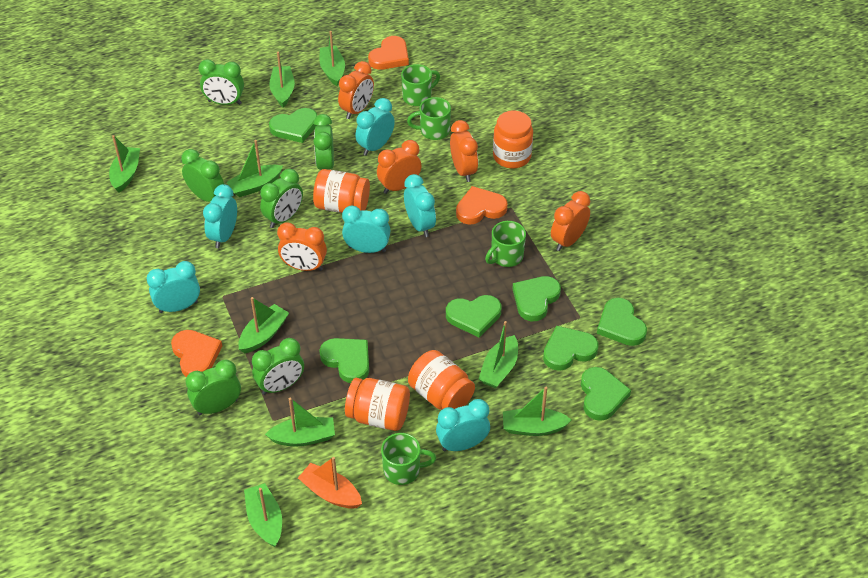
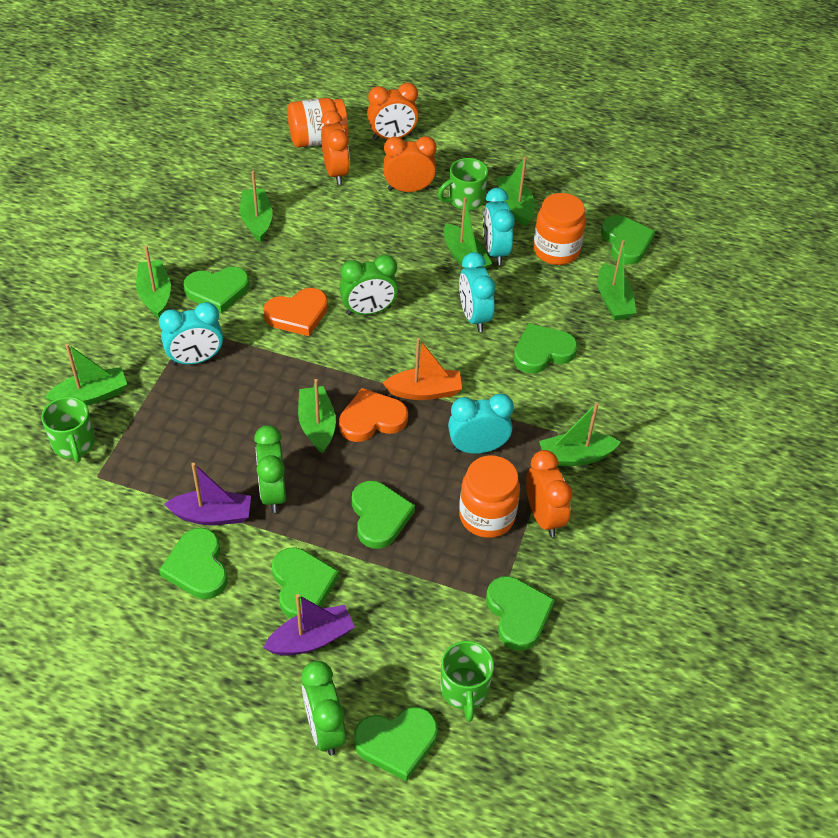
green boat: 9 -> 8
green clock: 6 -> 3
green heart: 7 -> 8
green mug: 4 -> 3
orange clock: 5 -> 4
orange heart: 3 -> 2
orange jar: 4 -> 3
purple boat: 0 -> 2
turquoise clock: 6 -> 4

